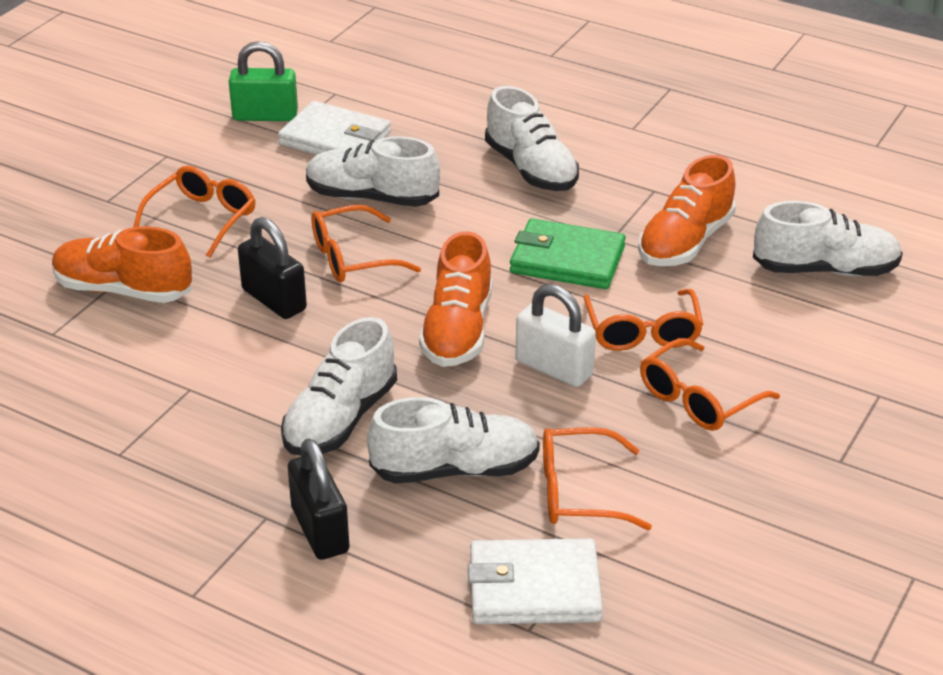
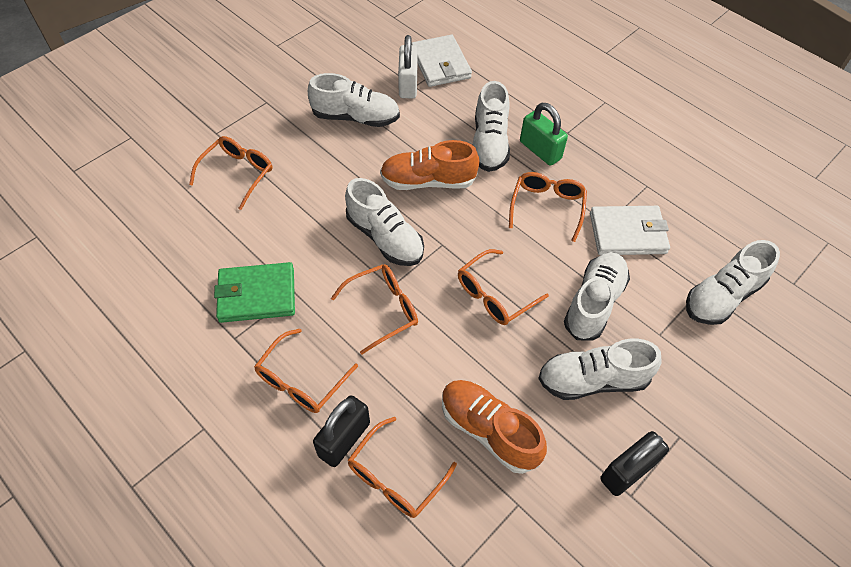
orange glasses: 5 -> 6
orange shoe: 3 -> 2
white shoe: 5 -> 6

